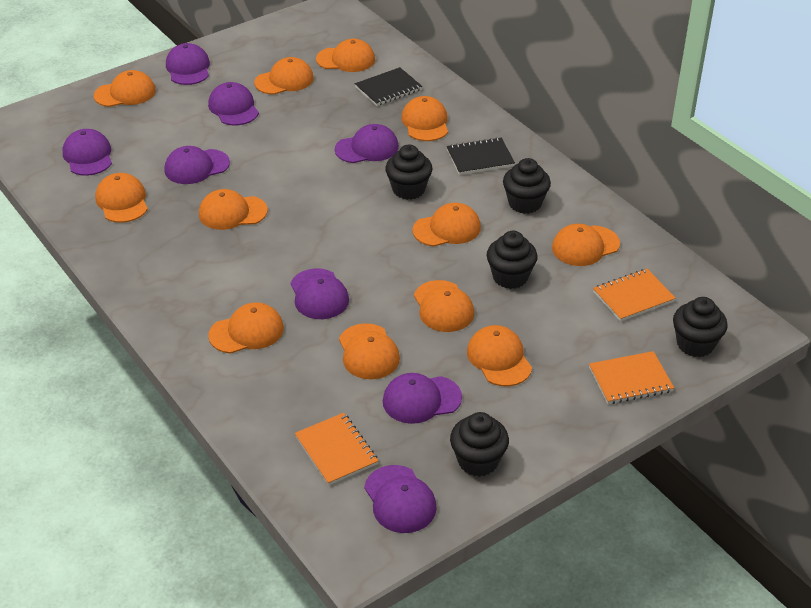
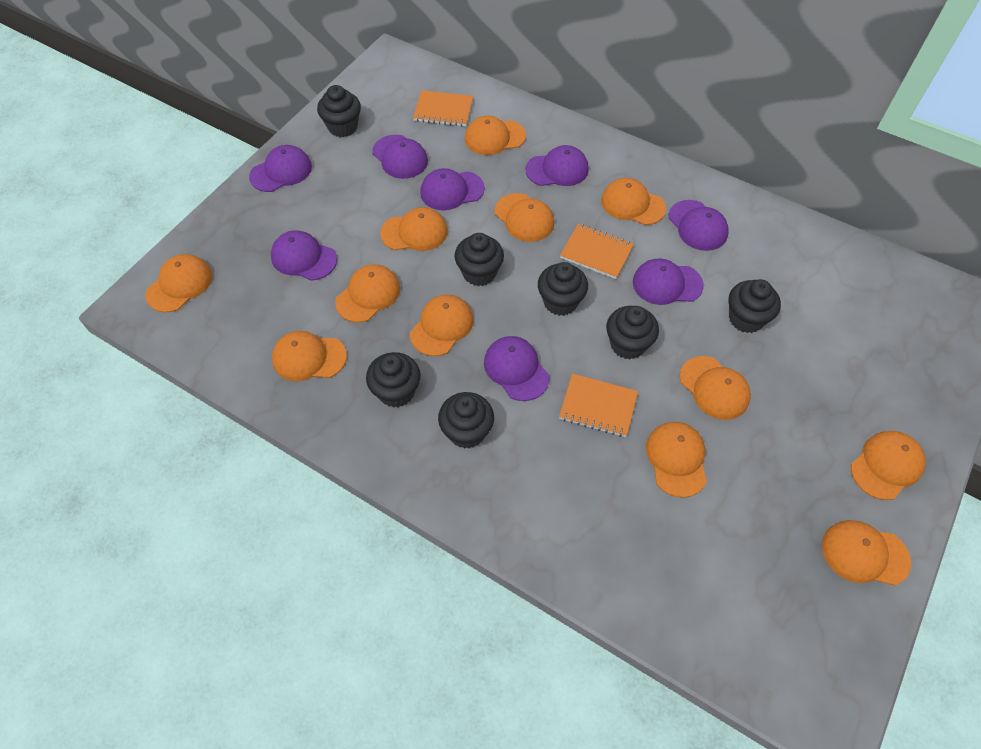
black cupcake: 5 -> 7
black notebook: 2 -> 0

